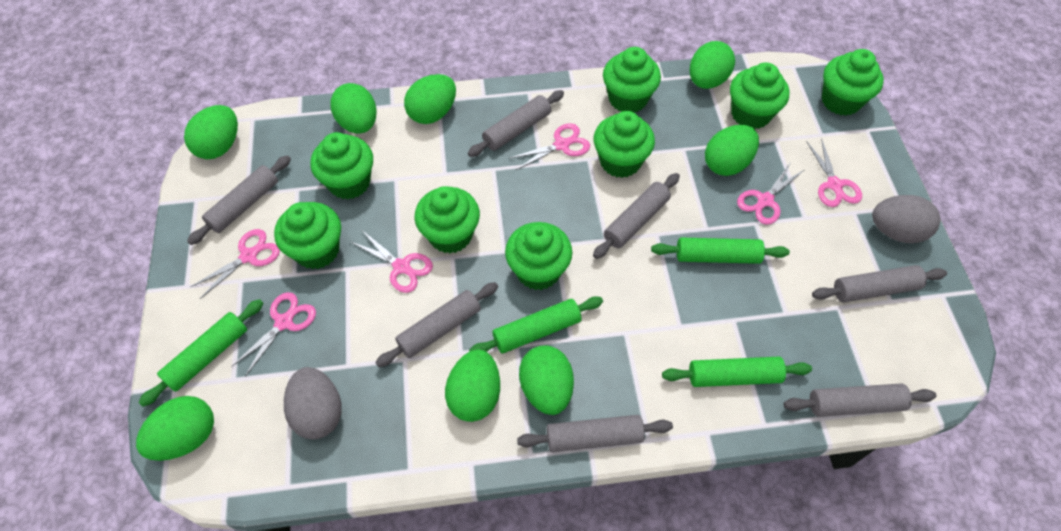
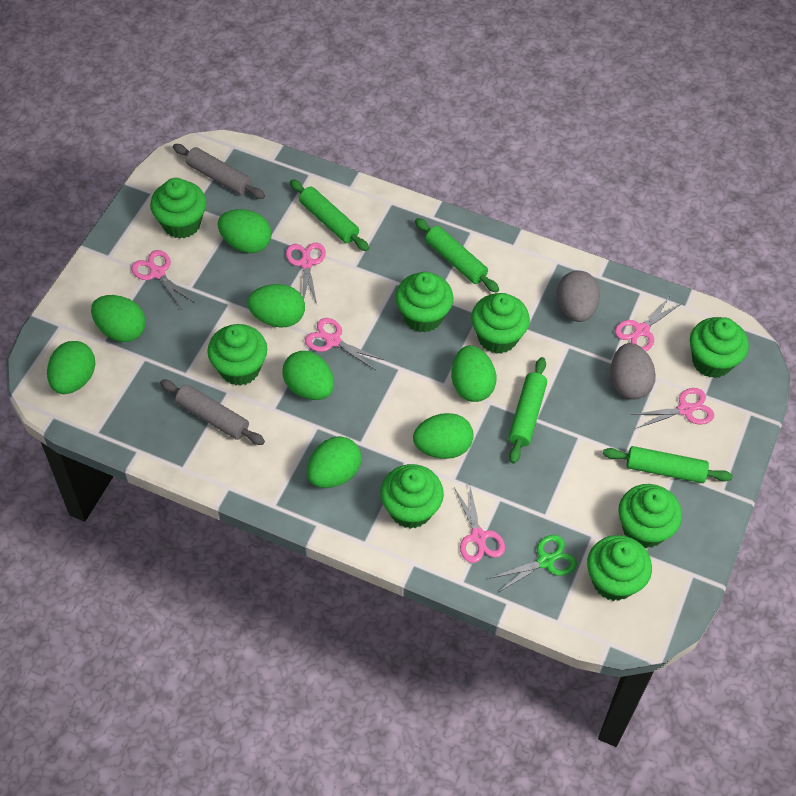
green scissors: 0 -> 1
grey rolling pin: 7 -> 2

